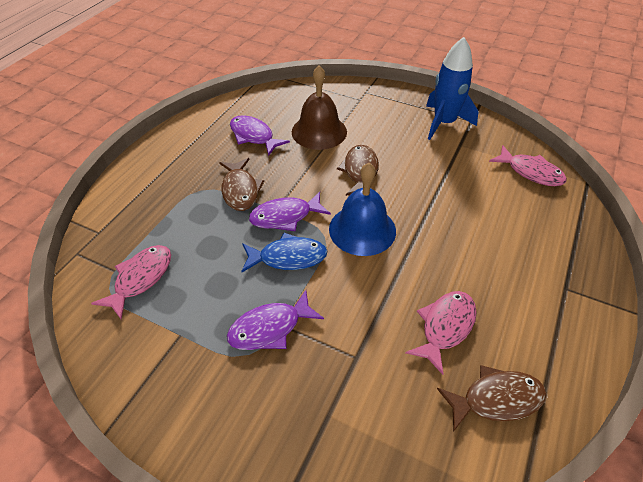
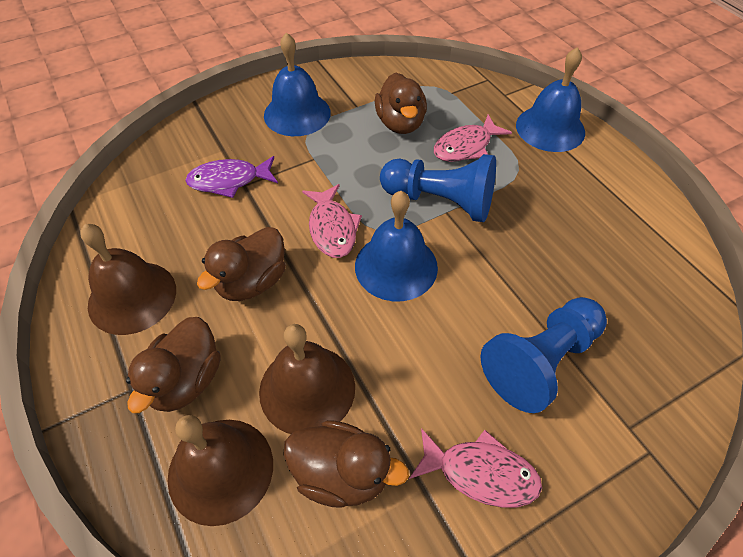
blue bell: 1 -> 3
blue fish: 1 -> 0
blue pawn: 0 -> 2
blue rocket: 1 -> 0
brown bell: 1 -> 3
brown duck: 0 -> 4
brown fish: 3 -> 0
purple fish: 3 -> 1

